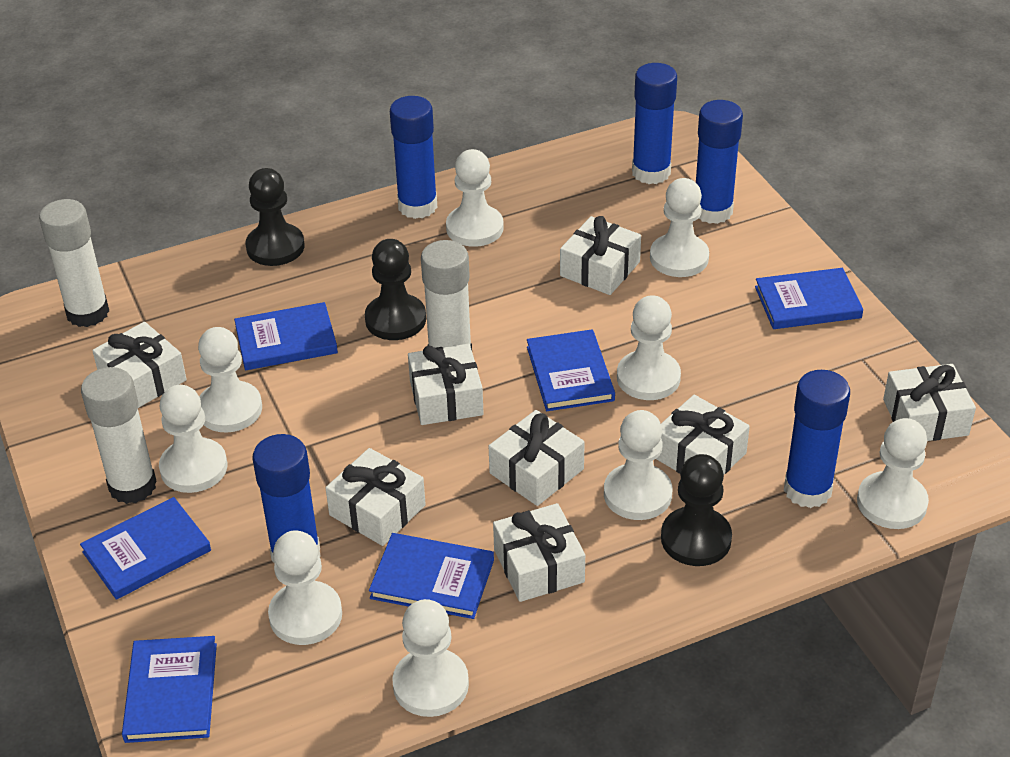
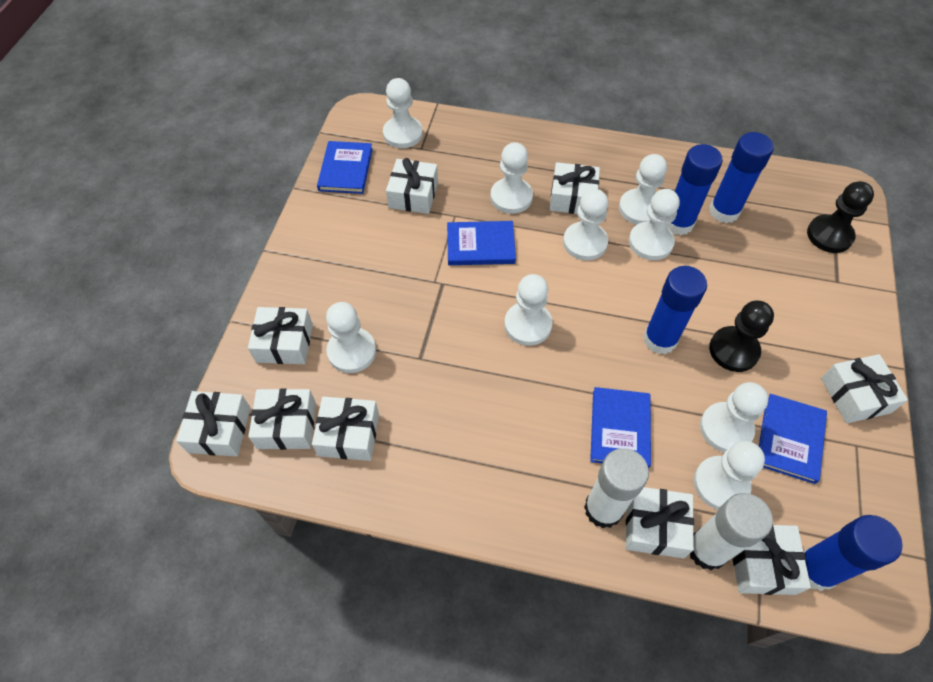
black pawn: 3 -> 2
blue book: 6 -> 4
blue glue stick: 5 -> 4
white gift: 8 -> 9
white glue stick: 3 -> 2

